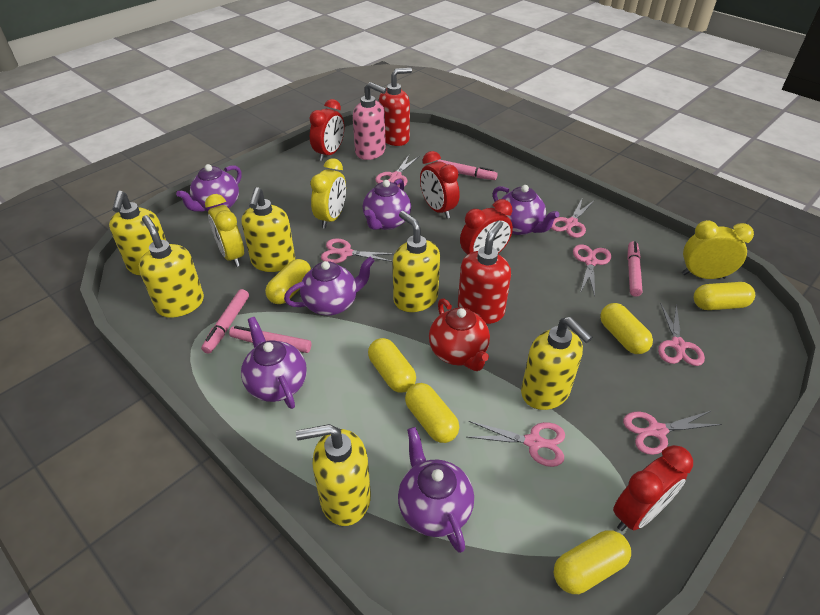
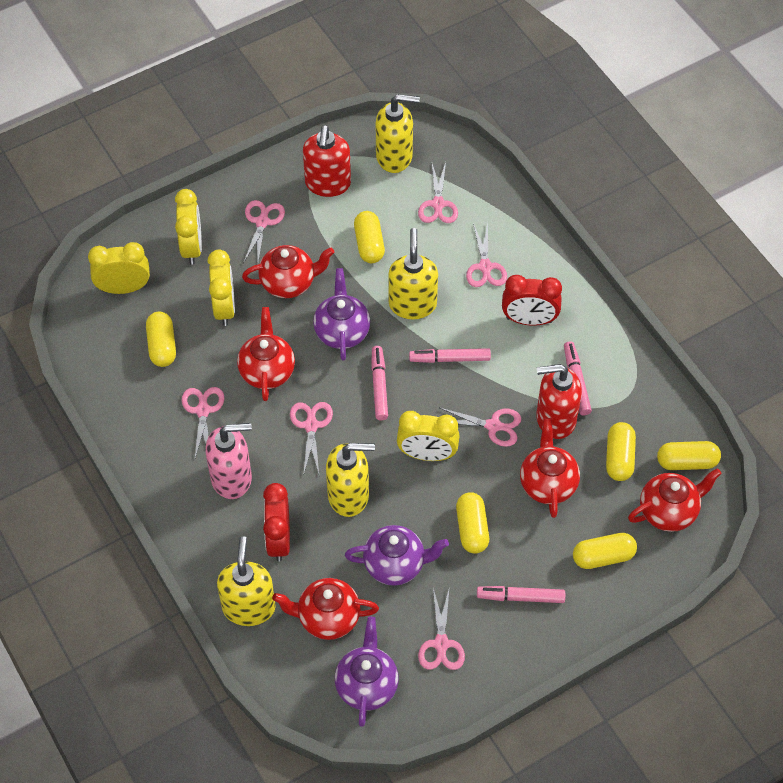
purple teapot: 6 -> 3
red clock: 4 -> 2
red teapot: 1 -> 5
yellow clock: 3 -> 4
yellow soap dispenser: 6 -> 4

